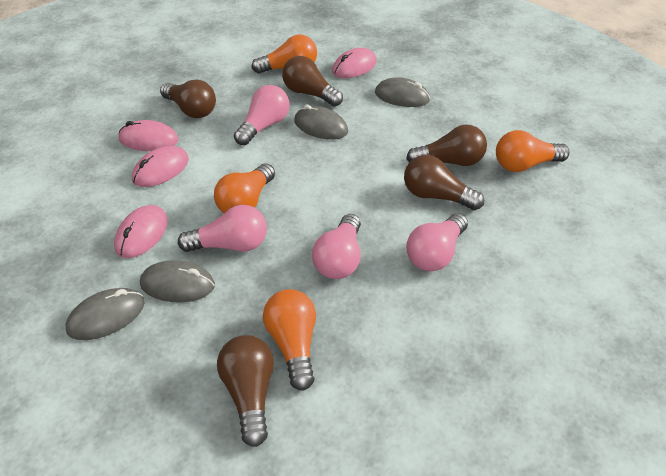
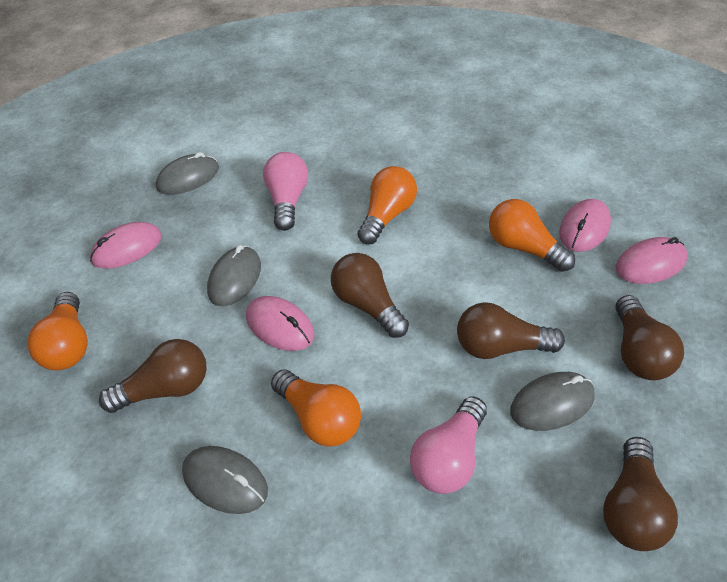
pink light bulb: 4 -> 2

